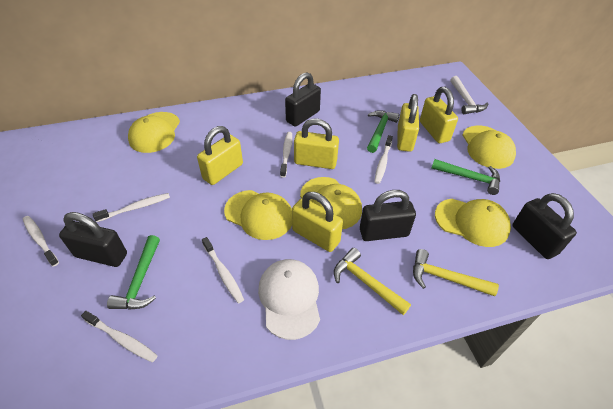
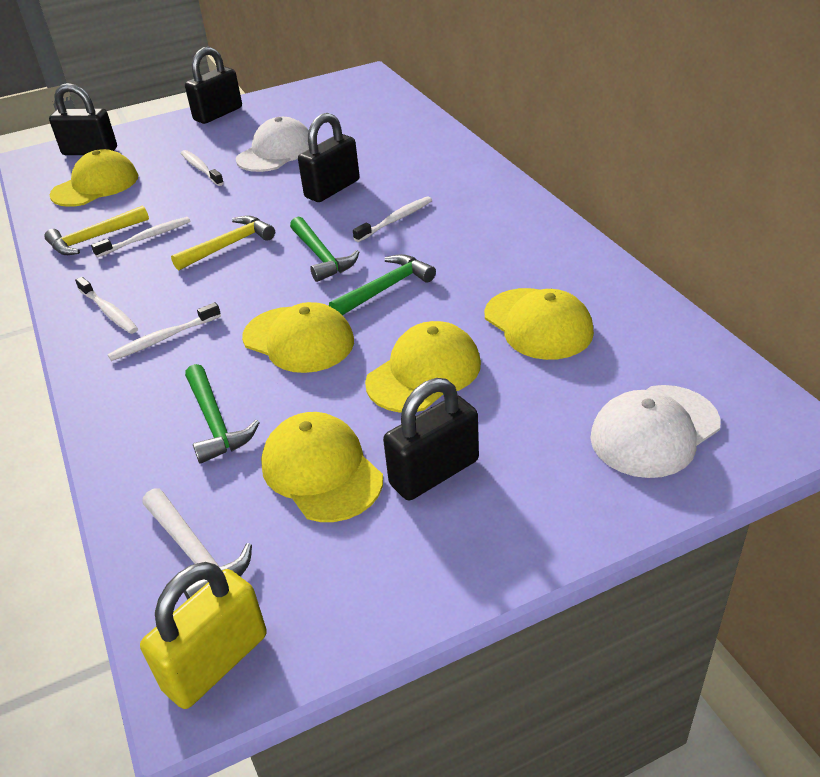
white cap: 1 -> 2
white toothbrush: 6 -> 5
yellow padlock: 5 -> 1

